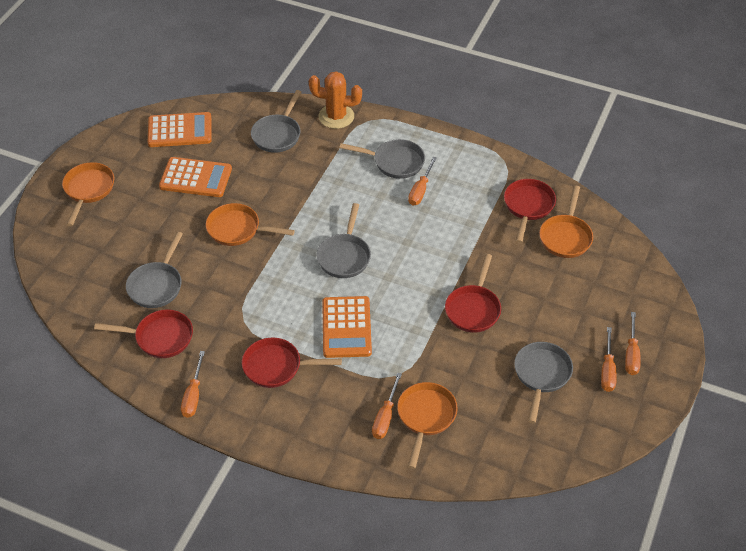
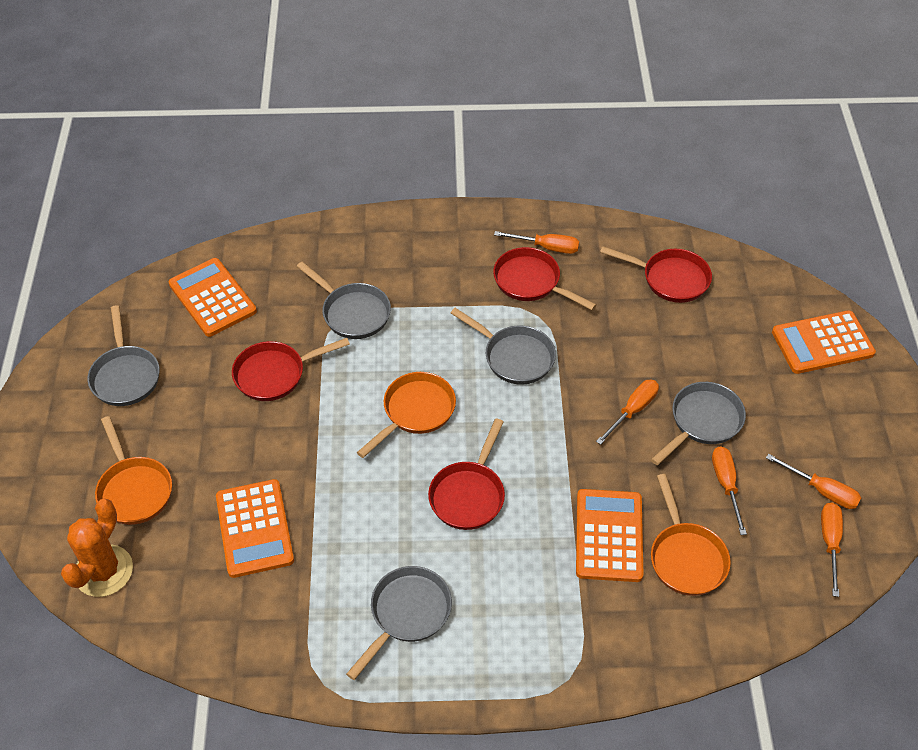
orange calculator: 3 -> 4
orange pan: 4 -> 3

